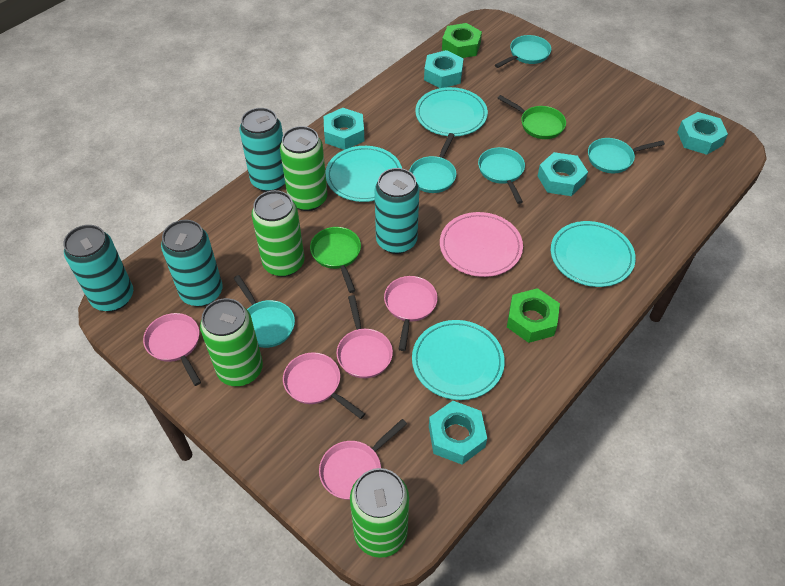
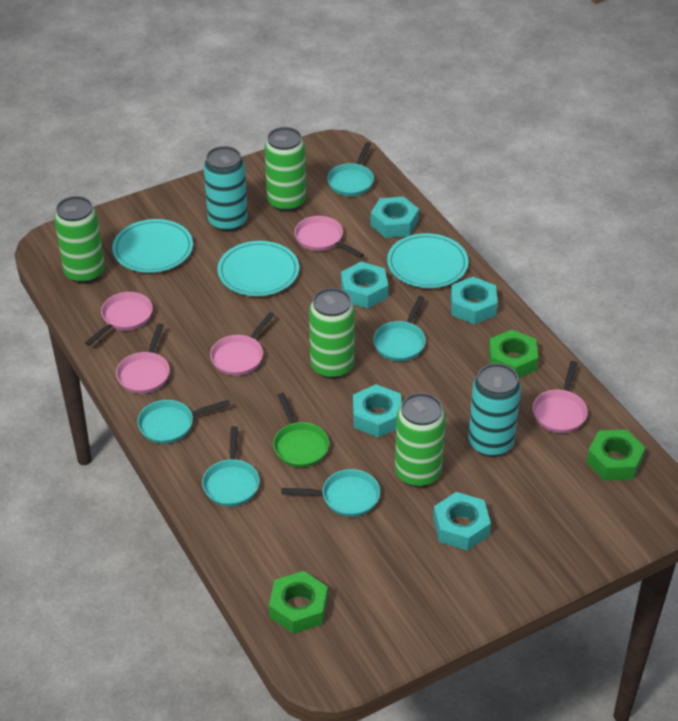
green nut: 2 -> 3
green pan: 2 -> 1
pink plate: 1 -> 0
turquoise can: 4 -> 2
turquoise plate: 4 -> 3

